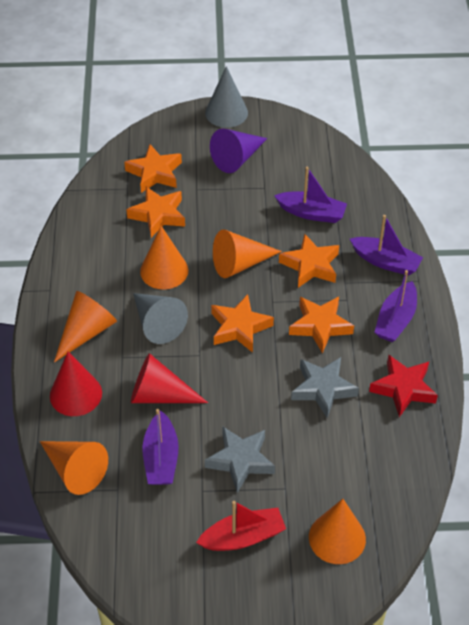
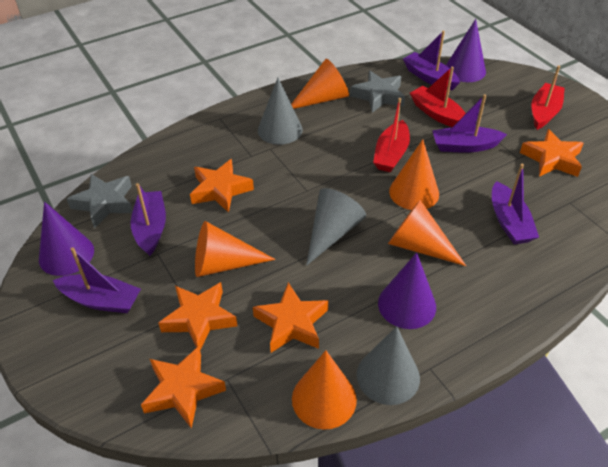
grey cone: 2 -> 3
purple boat: 4 -> 5
purple cone: 1 -> 3
red boat: 1 -> 3
red cone: 2 -> 0
red star: 1 -> 0

